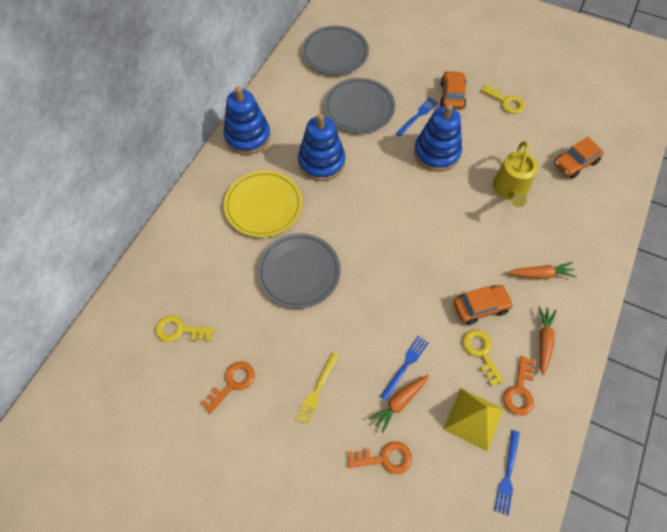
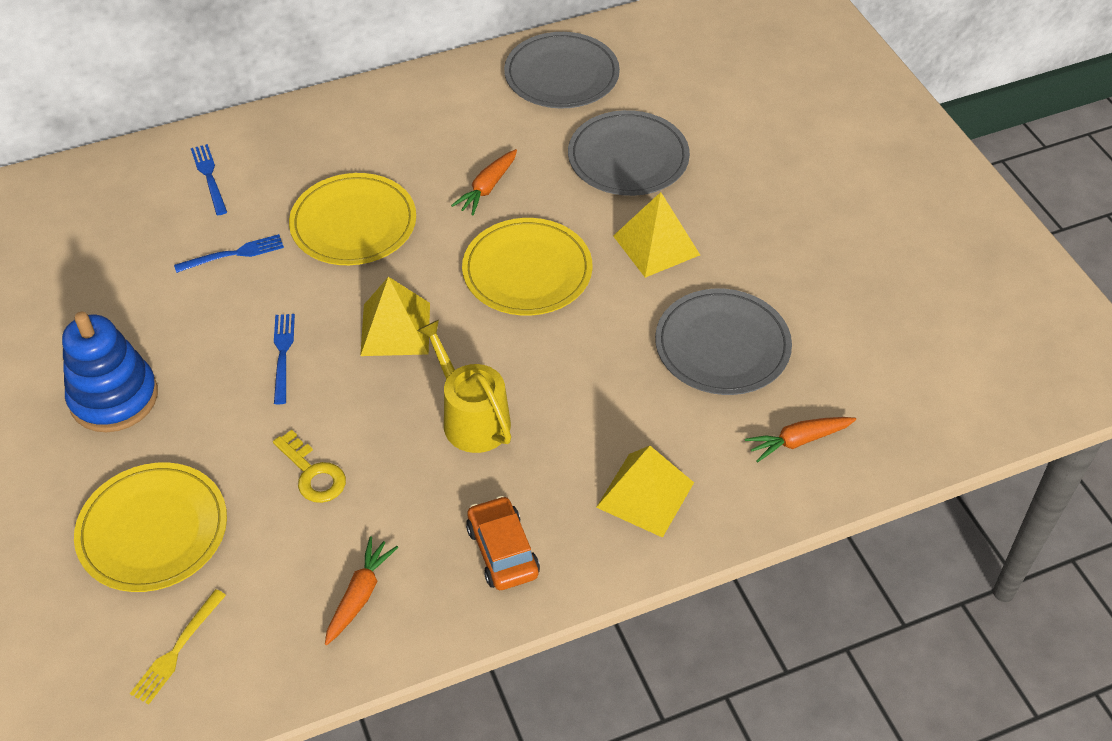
blue stacking toy: 3 -> 1
orange car: 3 -> 1
orange key: 3 -> 0
yellow key: 3 -> 1
yellow plate: 1 -> 3
yellow pyramid: 1 -> 3

